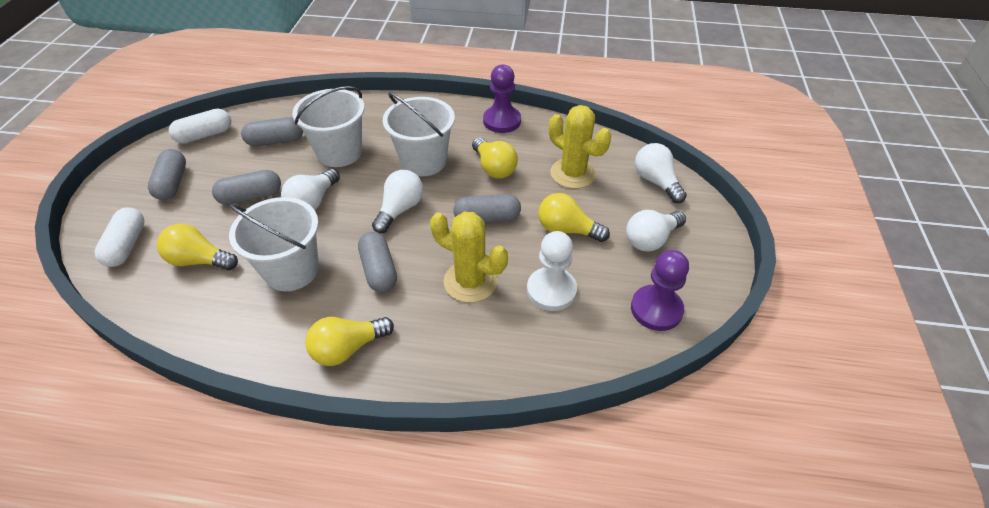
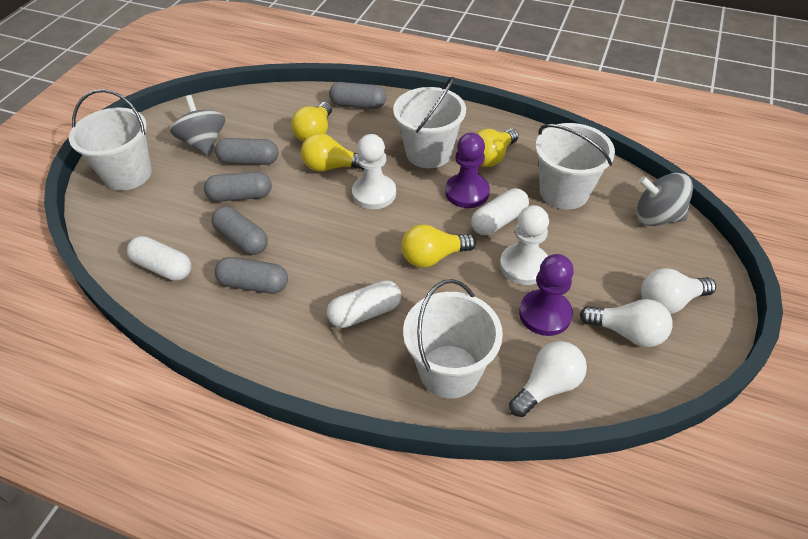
grey spinning top: 0 -> 2
white bucket: 3 -> 4
white capsule: 2 -> 3
white light bulb: 4 -> 3
white pawn: 1 -> 2
yellow cactus: 2 -> 0

